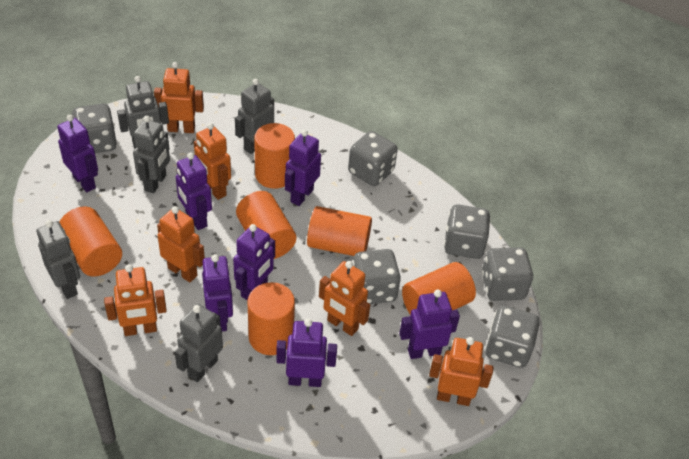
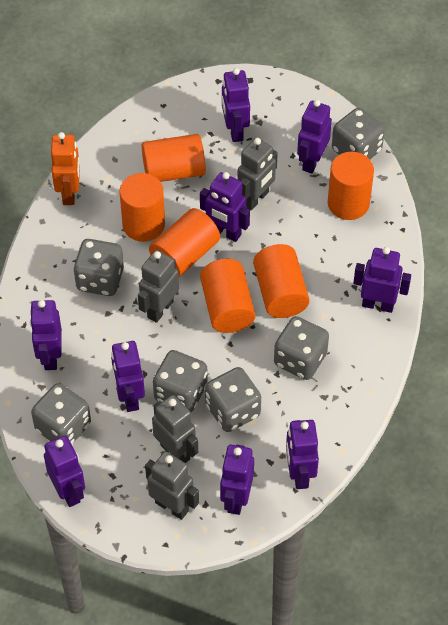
grey robot: 5 -> 4
orange robot: 6 -> 1
purple robot: 7 -> 9

